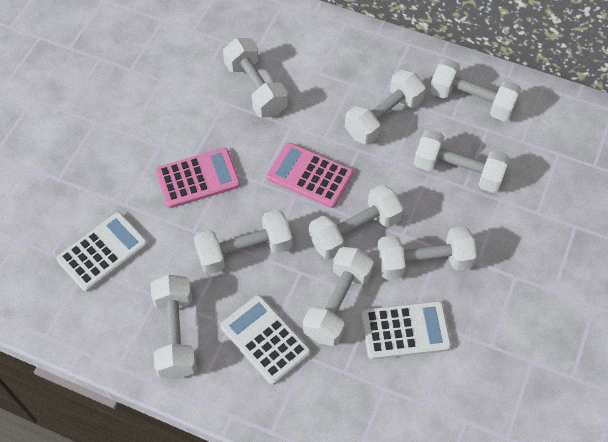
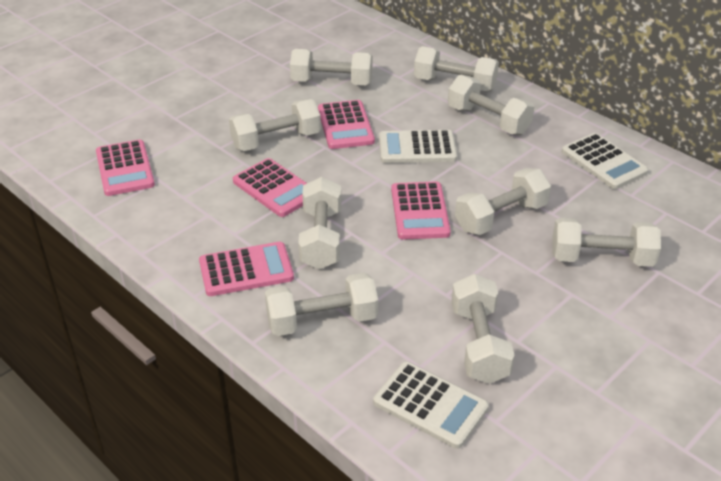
pink calculator: 2 -> 5

